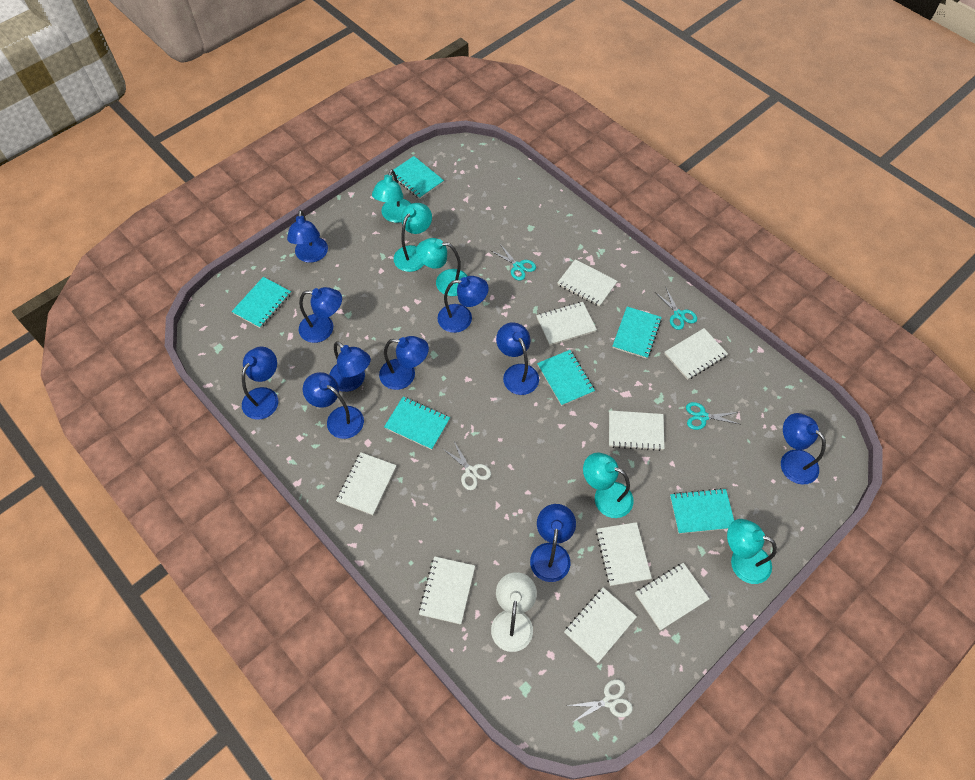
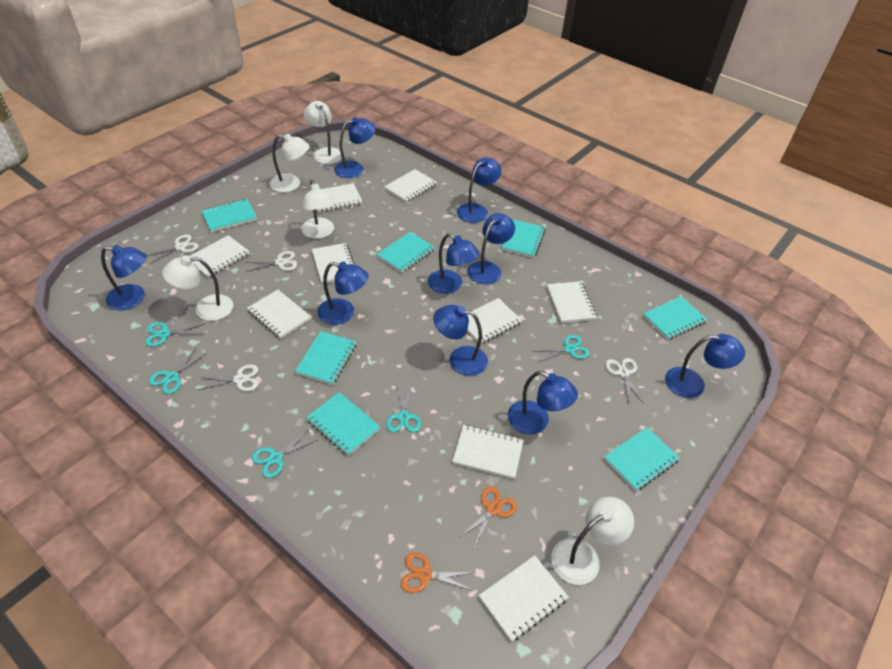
blue lamp: 10 -> 9
orange scissors: 0 -> 2
turquoise lamp: 5 -> 0
turquoise notebook: 6 -> 7
turquoise scissors: 3 -> 5
white lamp: 1 -> 5
white scissors: 2 -> 4

